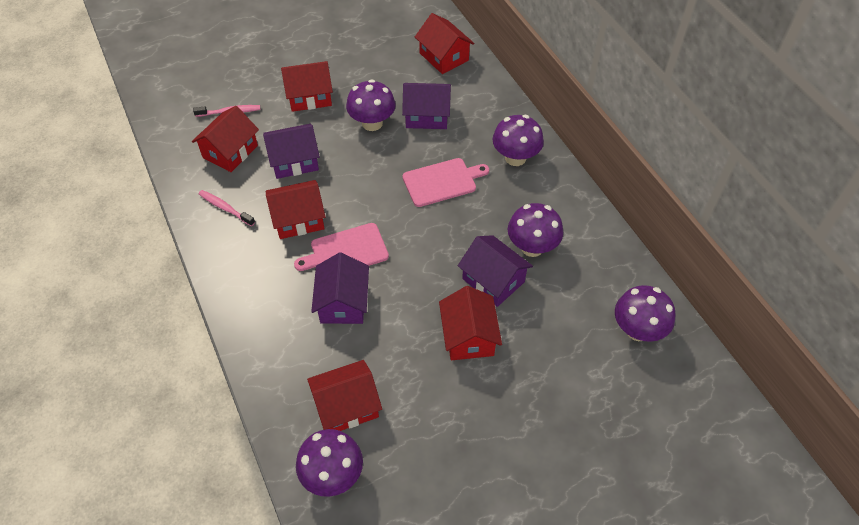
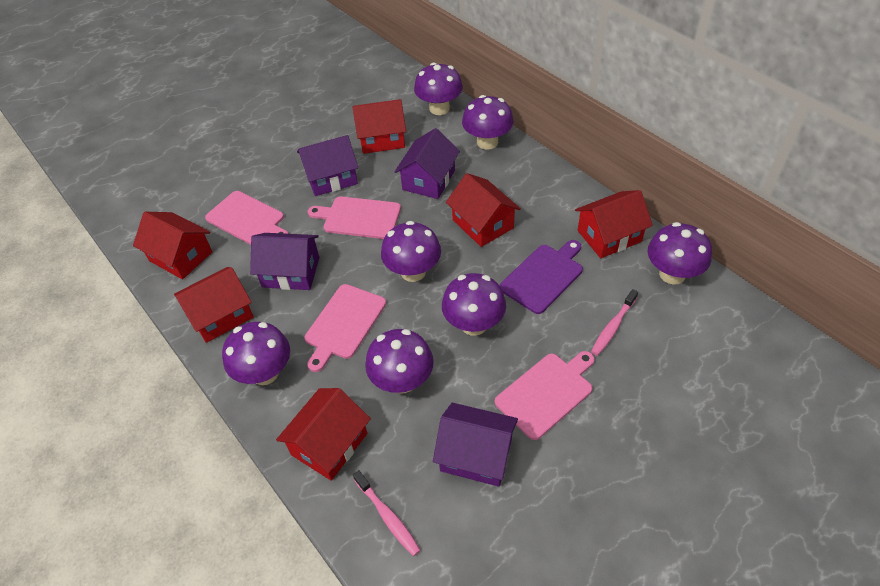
pink cutting board: 2 -> 4
purple cutting board: 0 -> 1
purple mushroom: 5 -> 7

